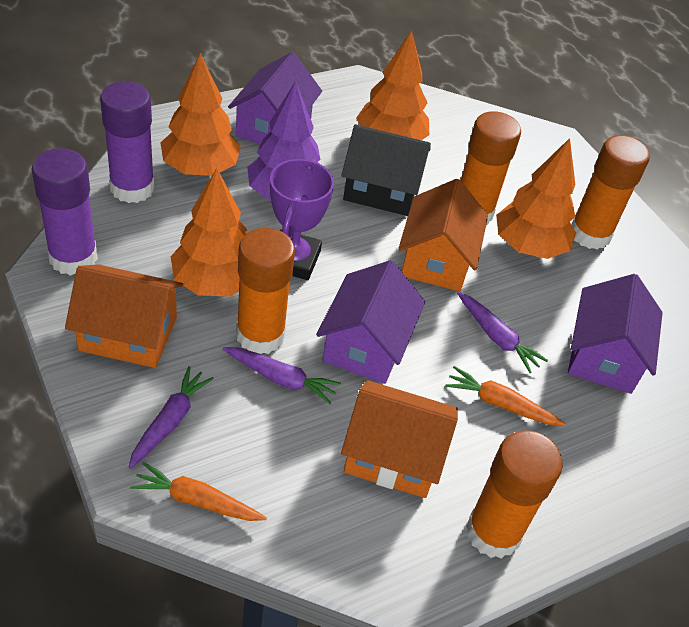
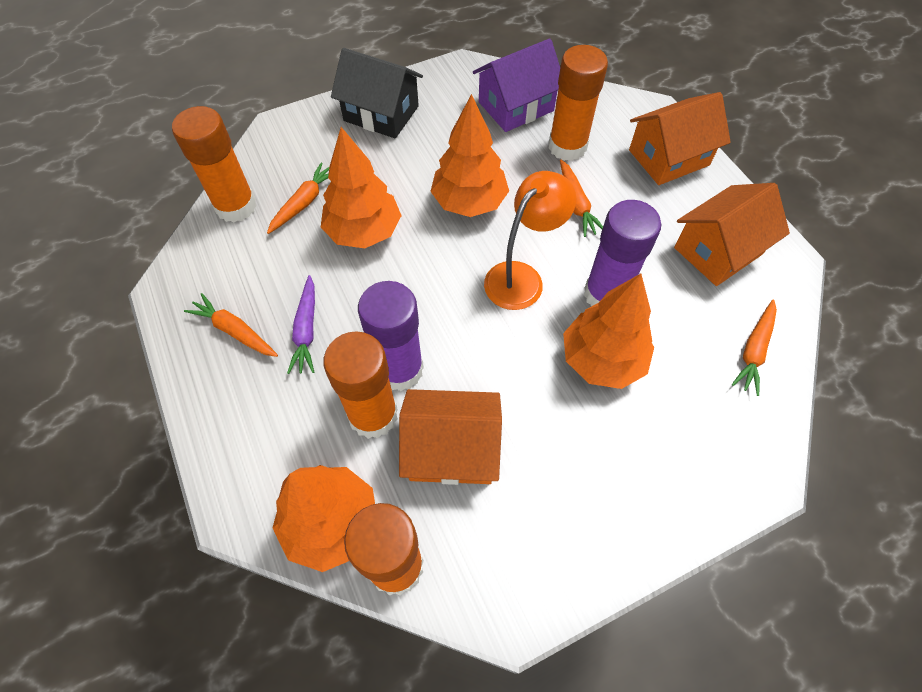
orange carrot: 2 -> 4
orange lamp: 0 -> 1
purple carrot: 3 -> 1
purple house: 3 -> 1
purple tree: 1 -> 0
purple trophy: 1 -> 0

